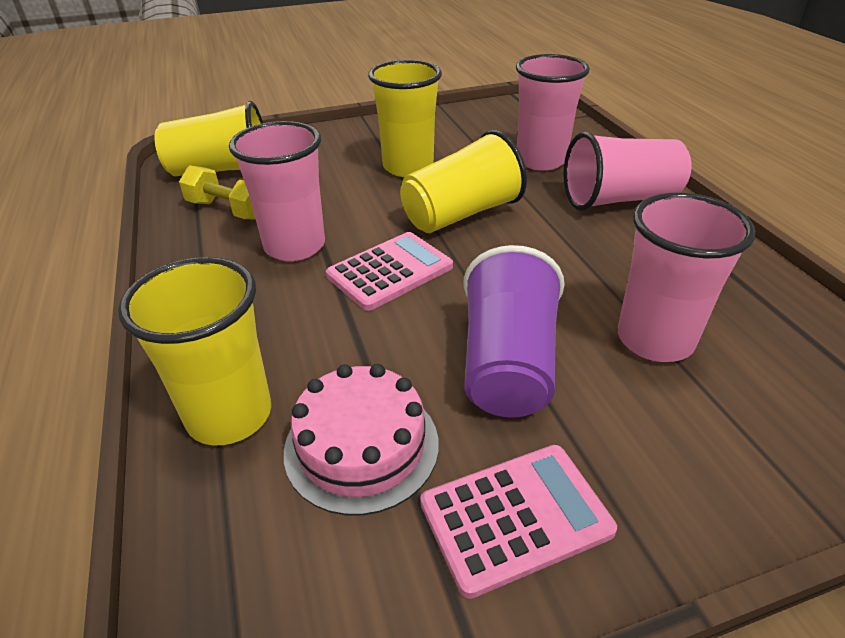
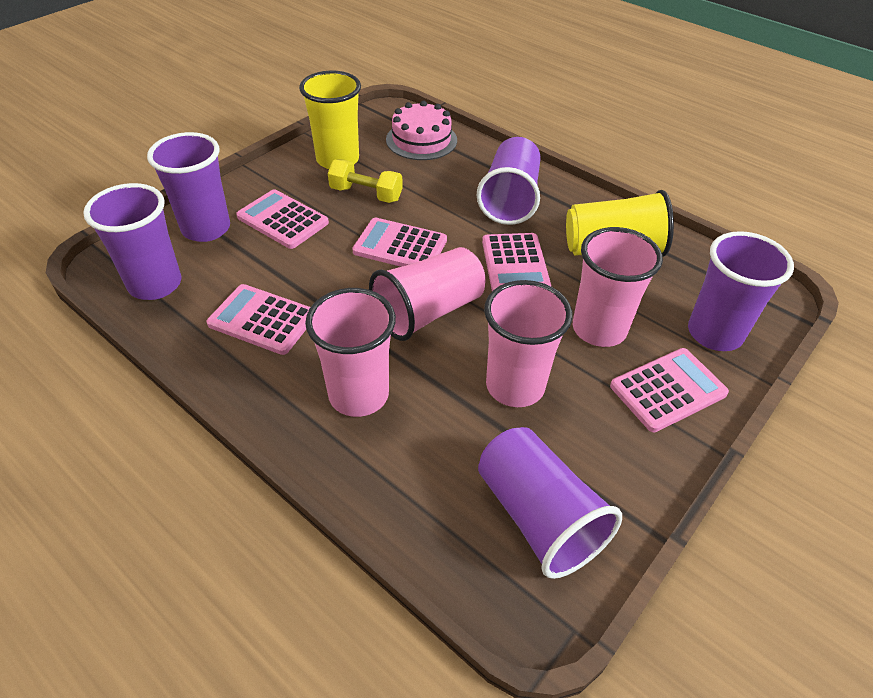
pink calculator: 2 -> 5
purple cup: 1 -> 5
yellow cup: 4 -> 2

